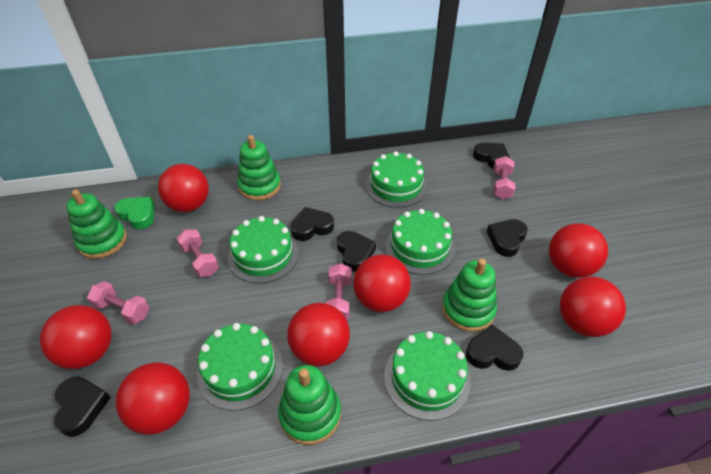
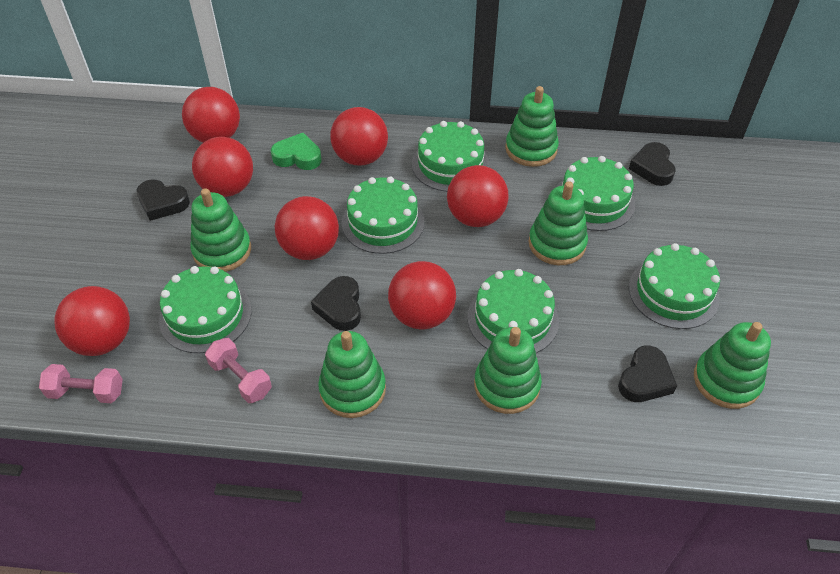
black heart: 6 -> 4
green cake: 5 -> 6
green stacking toy: 4 -> 6
pink dumbbell: 4 -> 2

